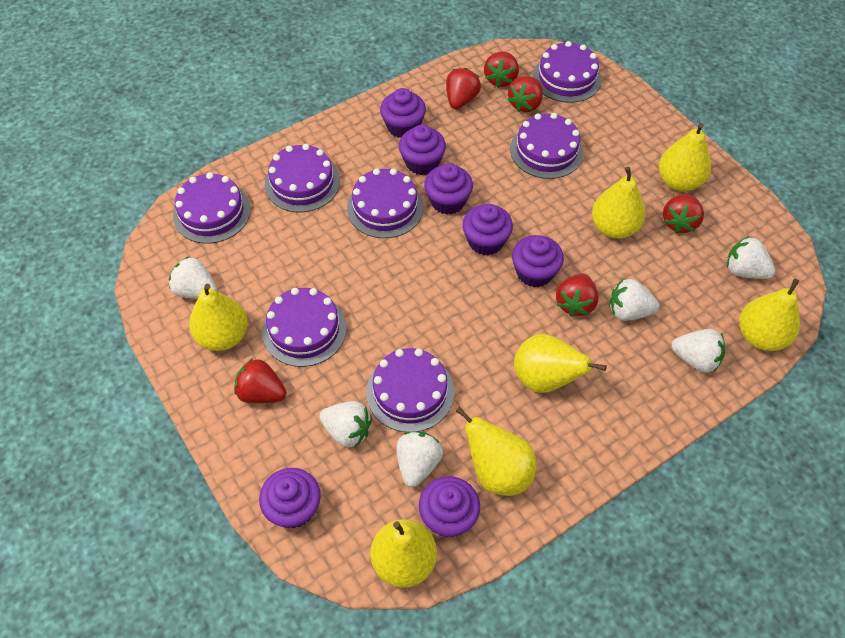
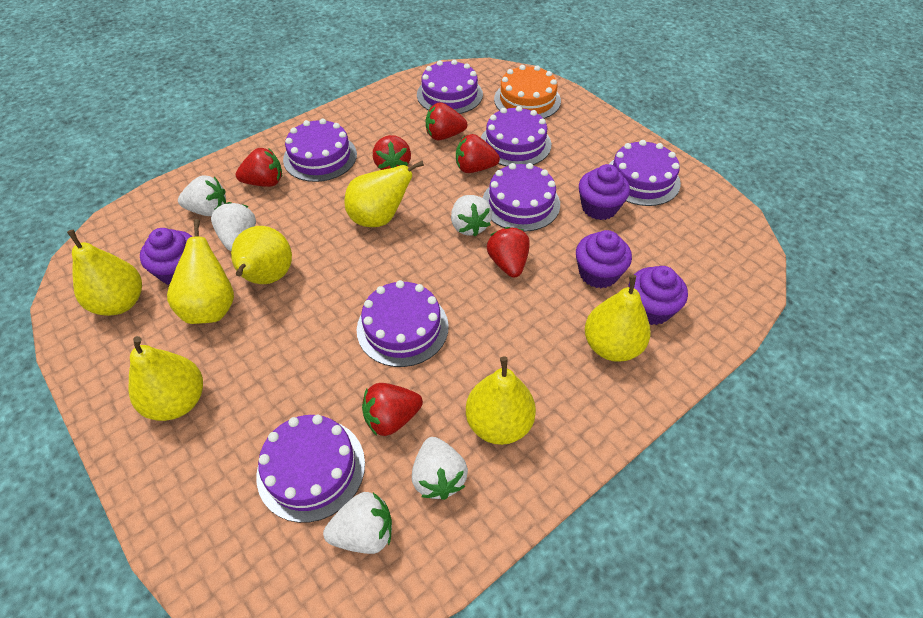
orange cake: 0 -> 1
purple cupcake: 7 -> 4
white strawberry: 6 -> 5

